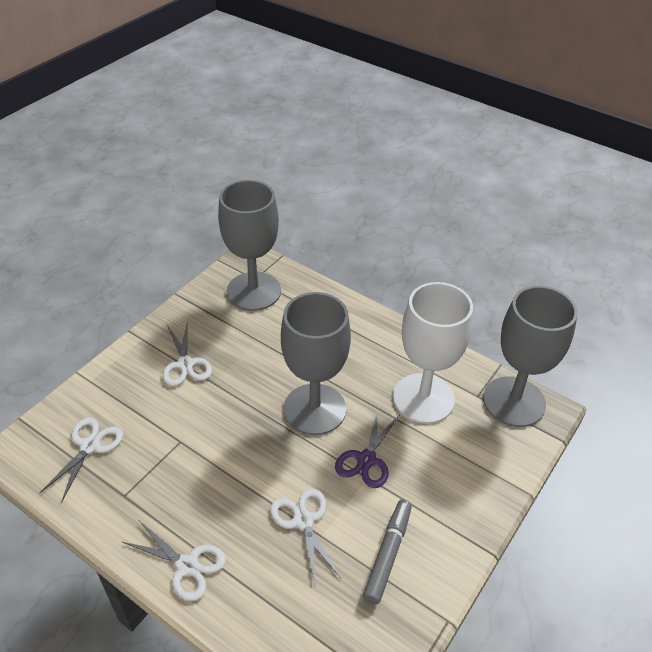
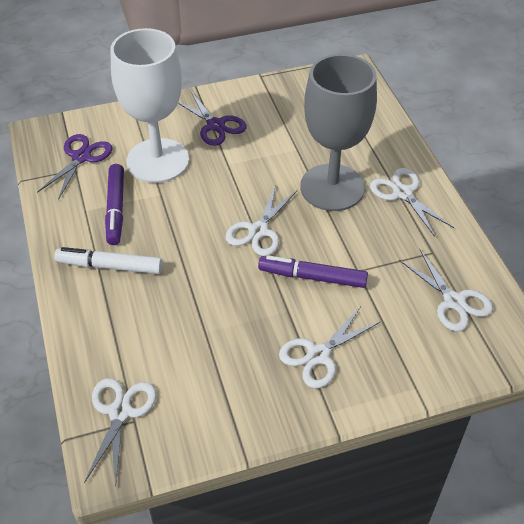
grey goblet: 3 -> 1
grey marker: 1 -> 0
purple marker: 0 -> 2
purple scissors: 1 -> 2
white marker: 0 -> 1
white scissors: 4 -> 5

